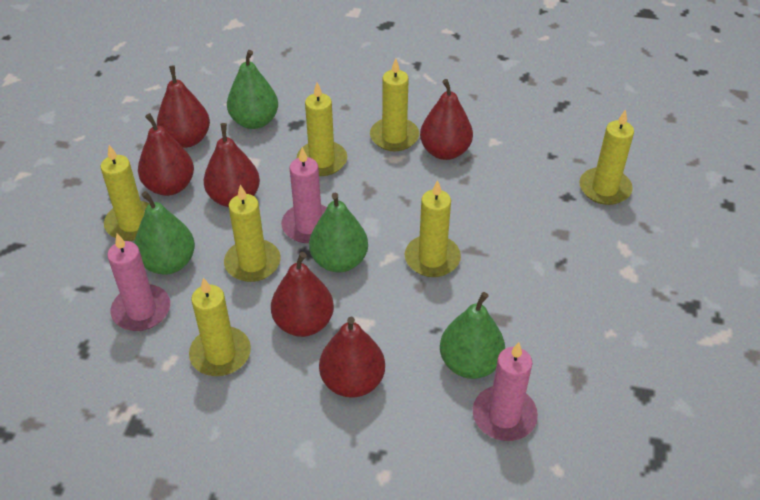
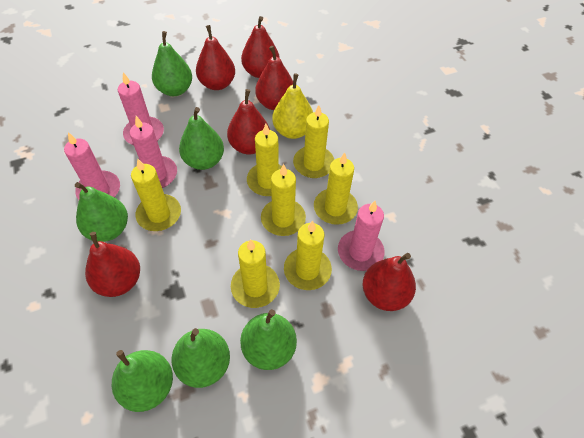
green pear: 4 -> 6
pink candle: 3 -> 4
yellow pear: 0 -> 1

